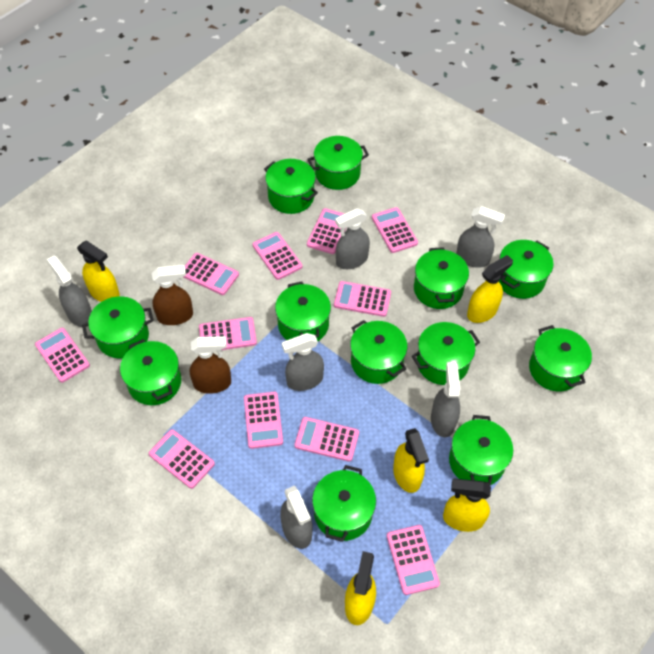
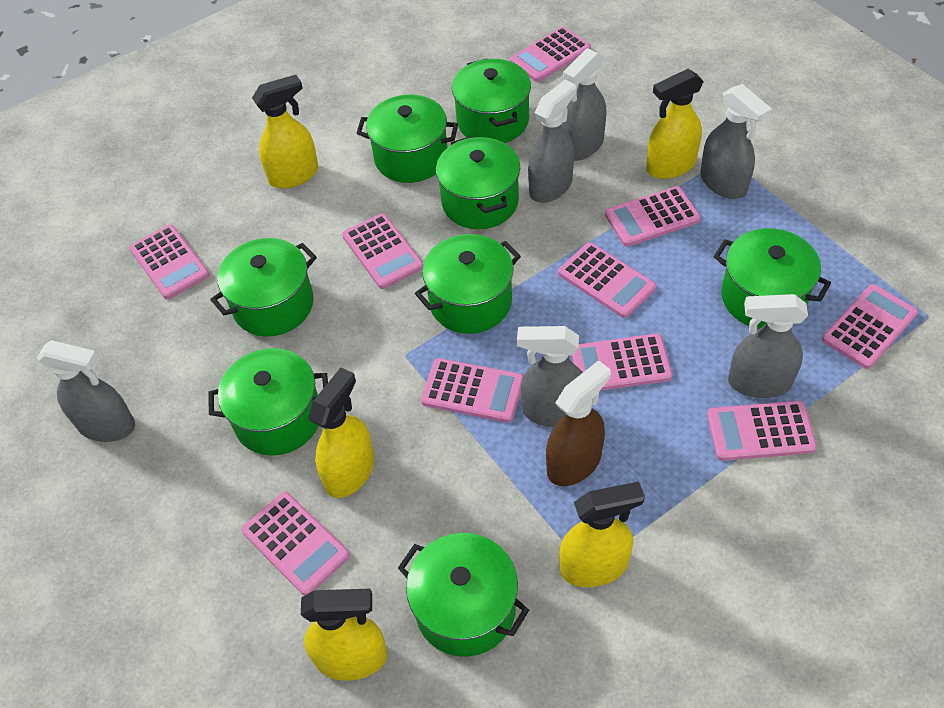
brown spray bottle: 2 -> 1
green pot: 12 -> 8
pink calculator: 11 -> 10

